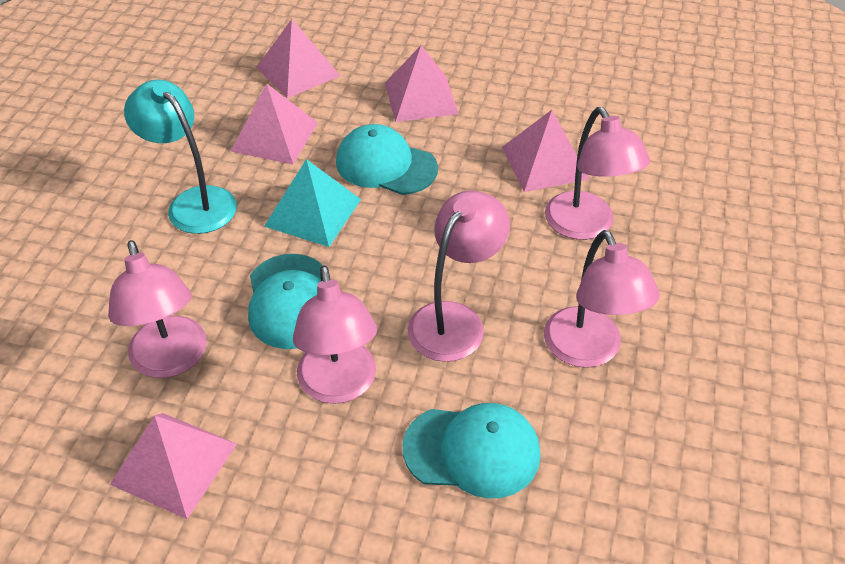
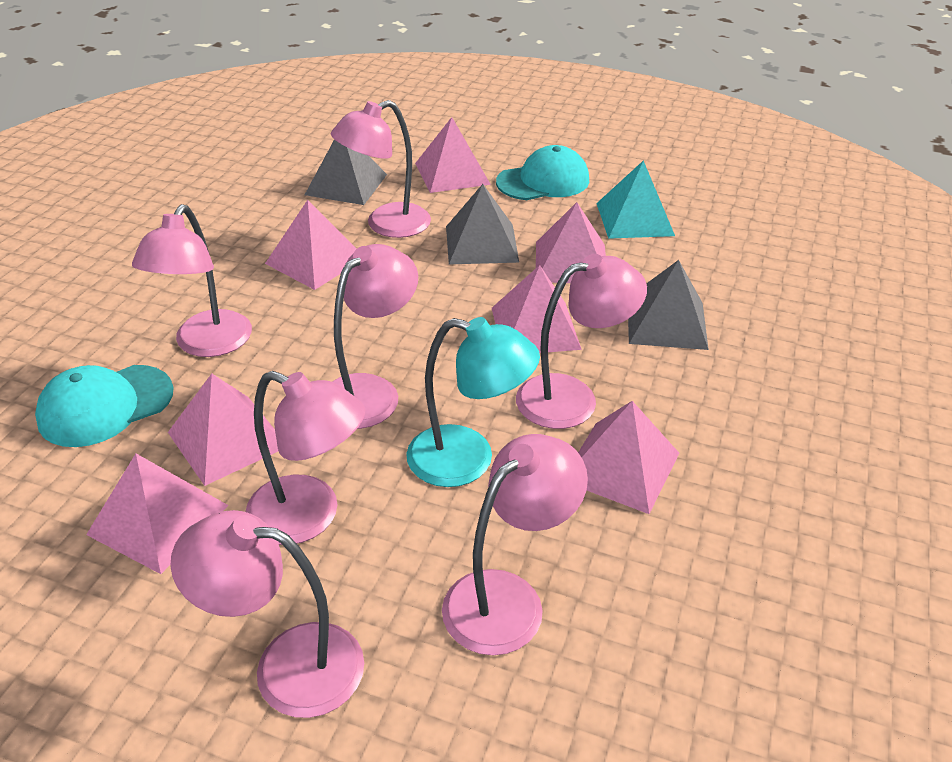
grey pyramid: 0 -> 3
pink lamp: 5 -> 7
pink pyramid: 5 -> 7
turquoise cap: 3 -> 2

